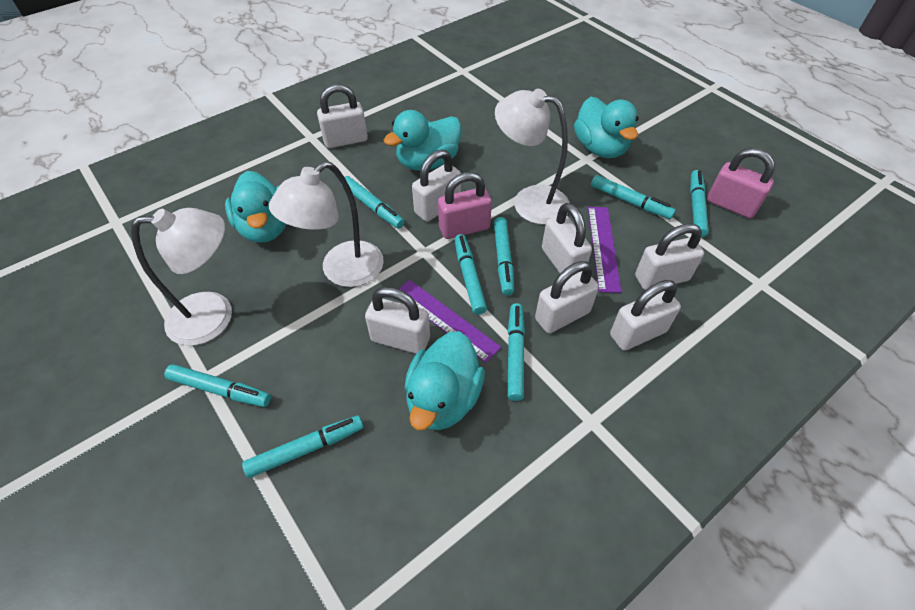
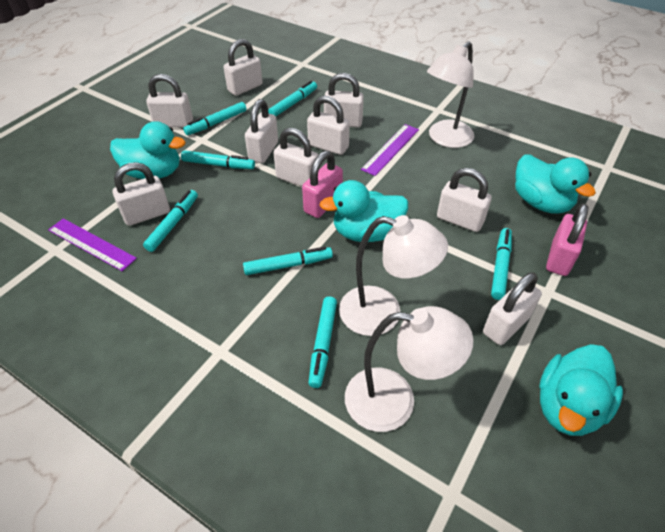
turquoise marker: 8 -> 7
white padlock: 7 -> 9

